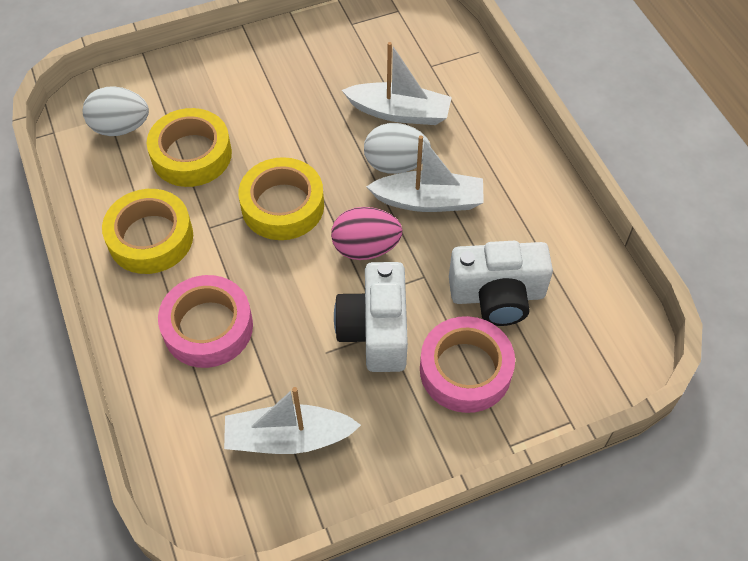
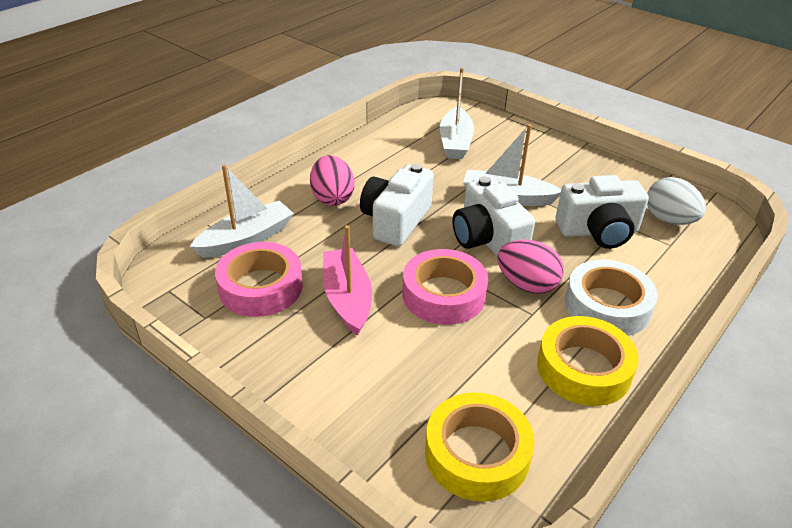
pink boat: 0 -> 1
pink egg: 1 -> 2
white camera: 2 -> 3
white egg: 2 -> 1
white tape: 0 -> 1
yellow tape: 3 -> 2

